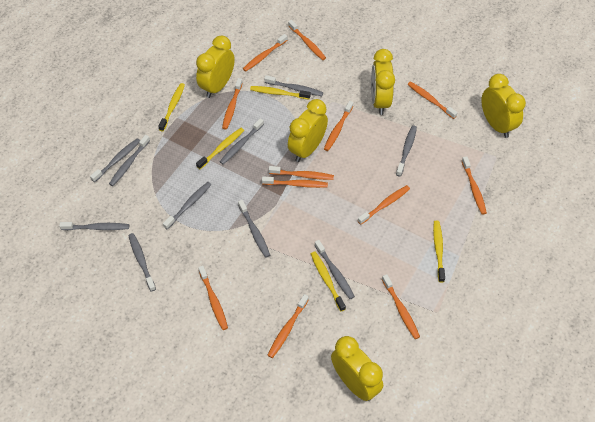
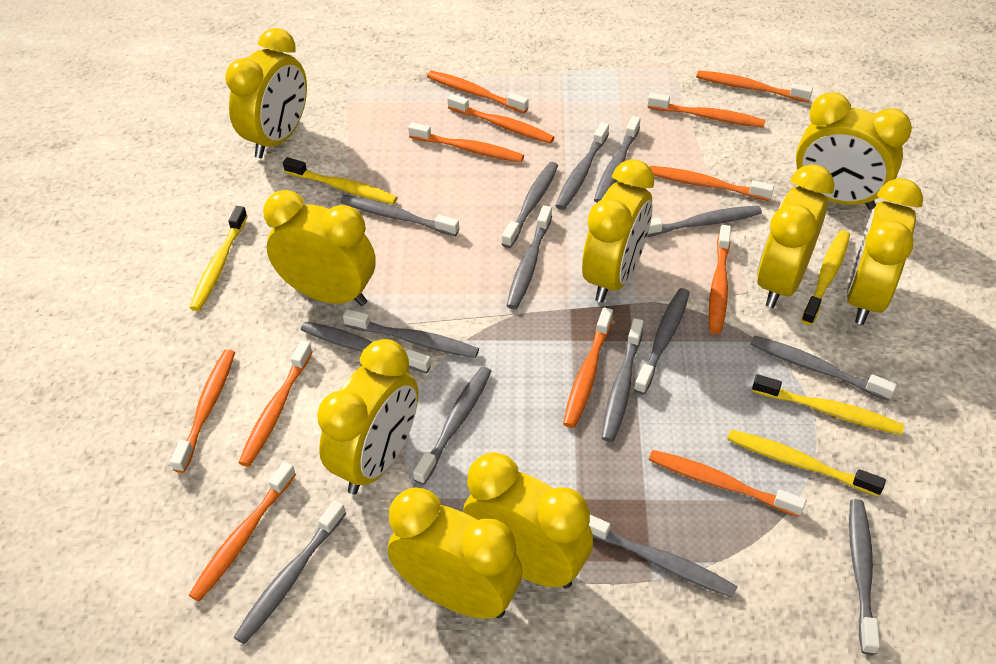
grey toothbrush: 10 -> 15
yellow clock: 5 -> 9

